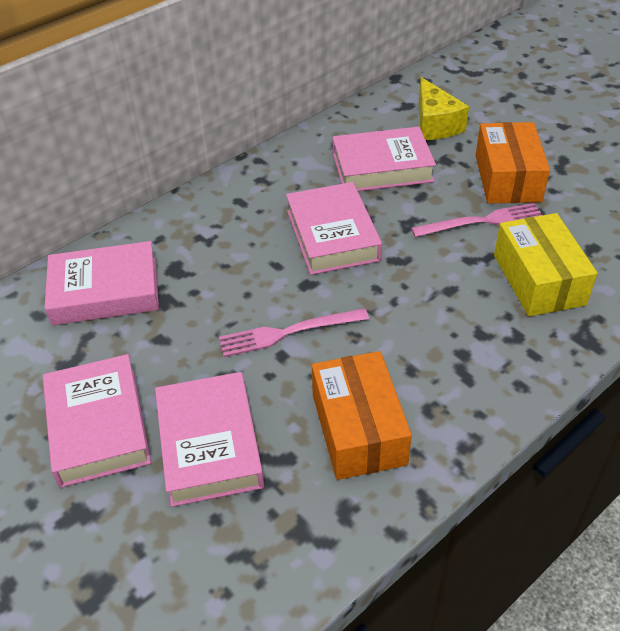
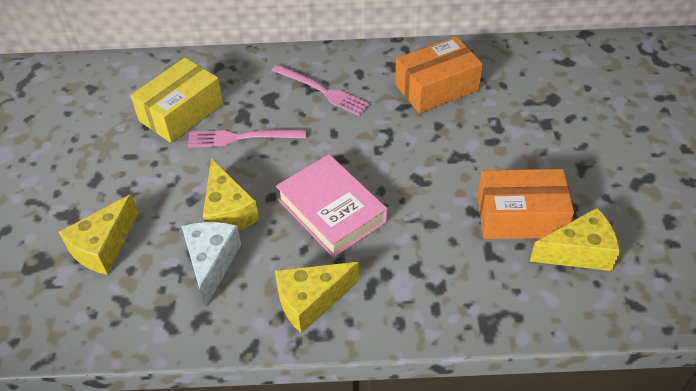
pink book: 5 -> 1
white cheese: 0 -> 1
yellow cheese: 1 -> 4

